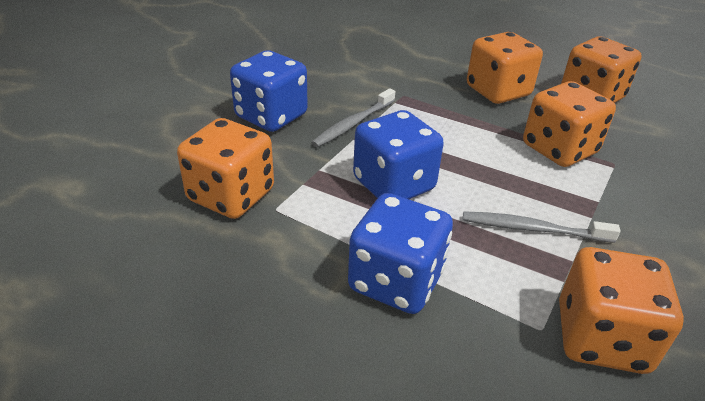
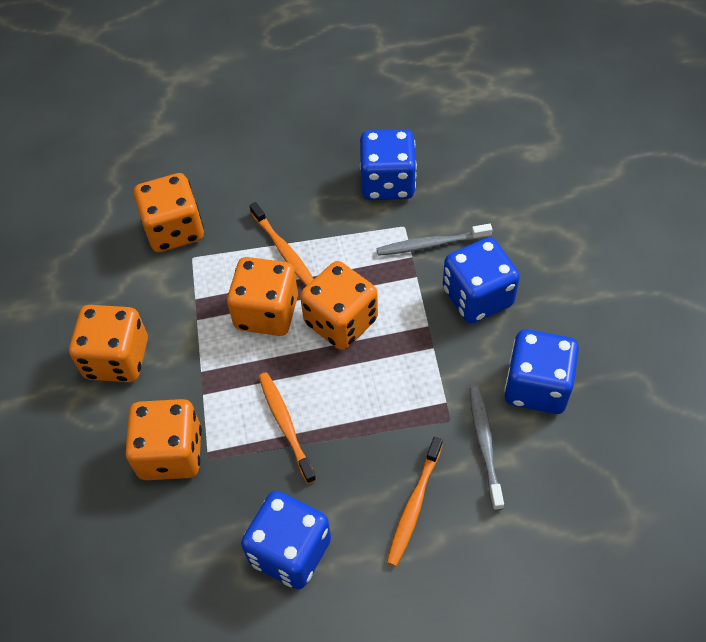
blue dice: 3 -> 4
orange toothbrush: 0 -> 3

